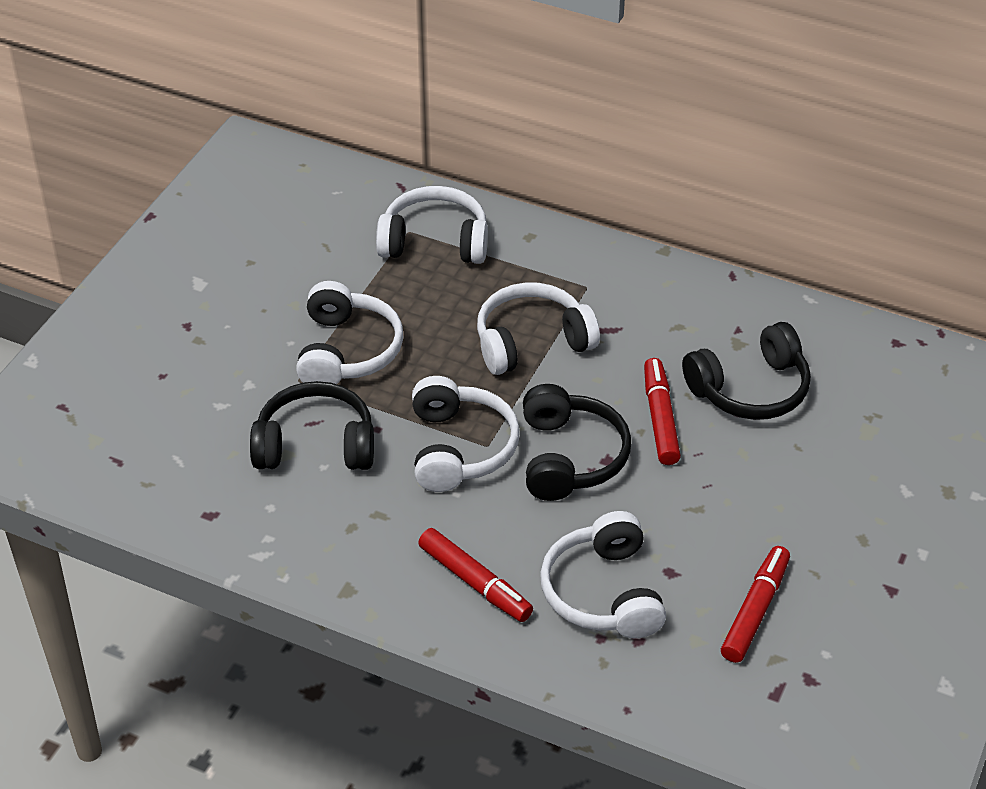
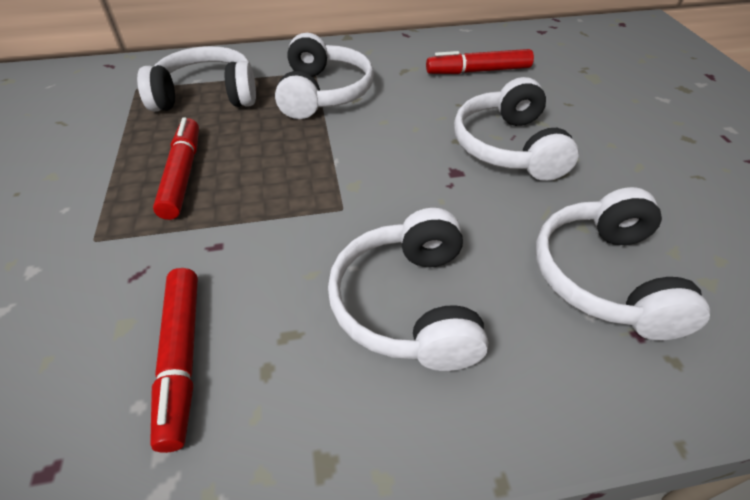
black headphones: 3 -> 0

